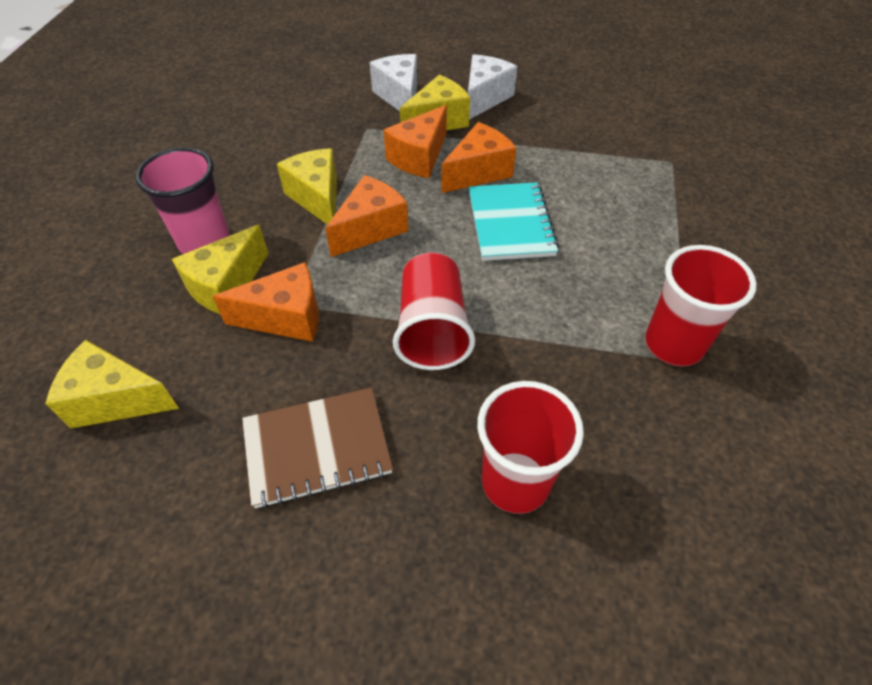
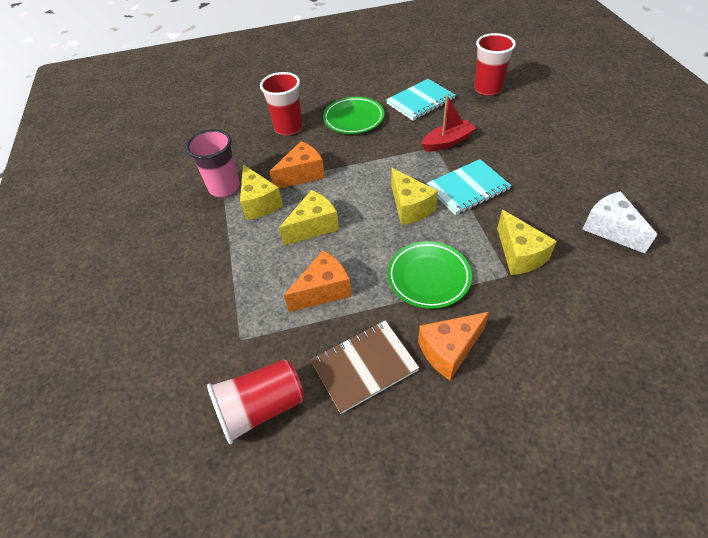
green plate: 0 -> 2
orange cheese: 4 -> 3
red boat: 0 -> 1
turquoise notebook: 1 -> 2
white cheese: 2 -> 1

